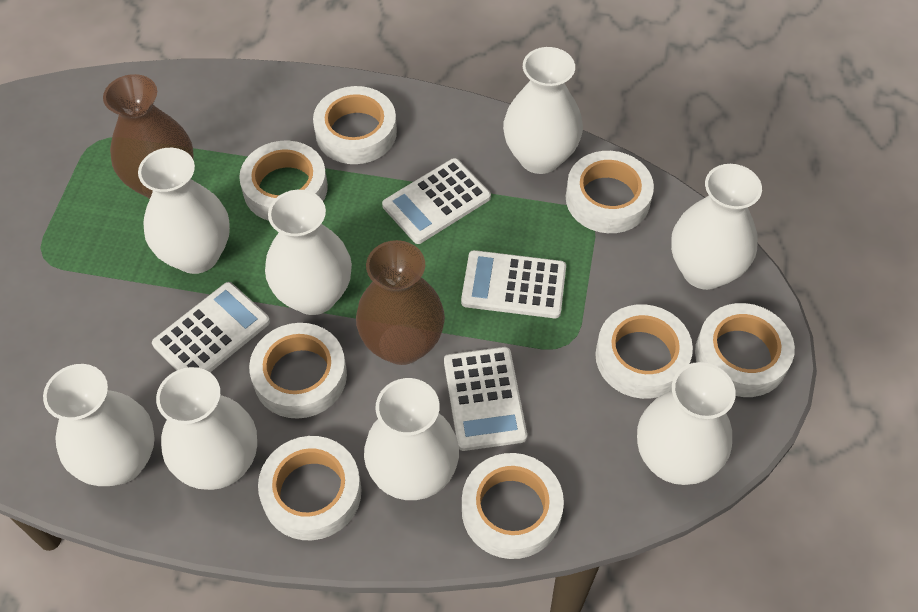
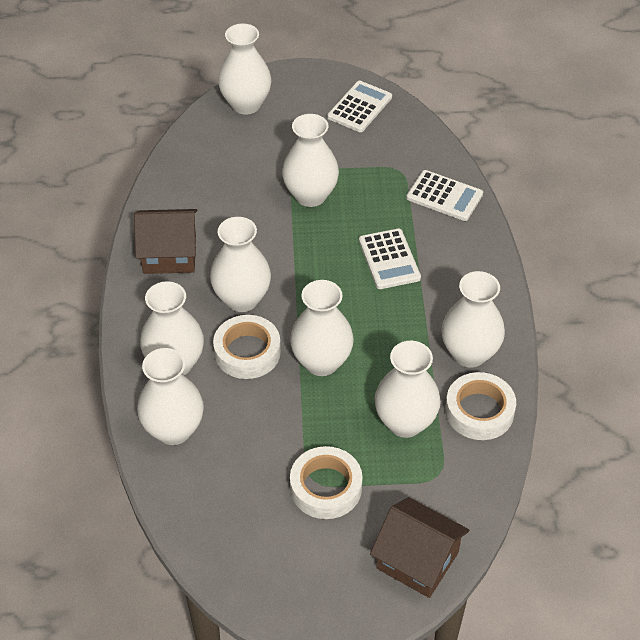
brown house: 0 -> 2
brown vase: 2 -> 0
white calculator: 4 -> 3
white tape: 8 -> 3

